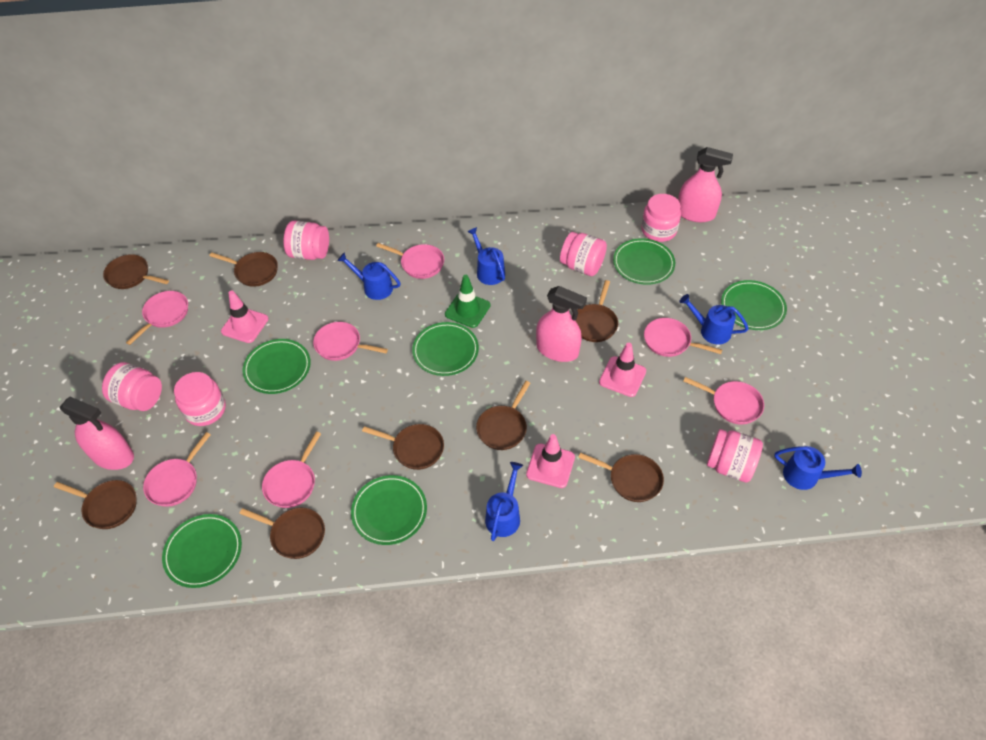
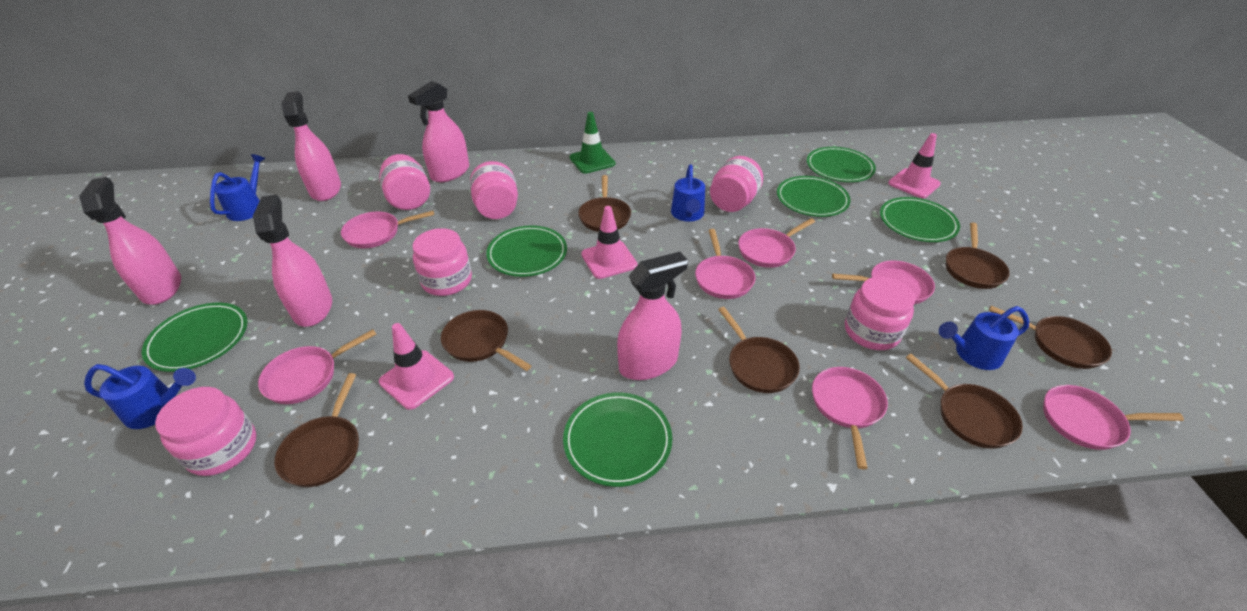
blue watering can: 5 -> 4
brown pan: 8 -> 7
pink spray bottle: 3 -> 5

